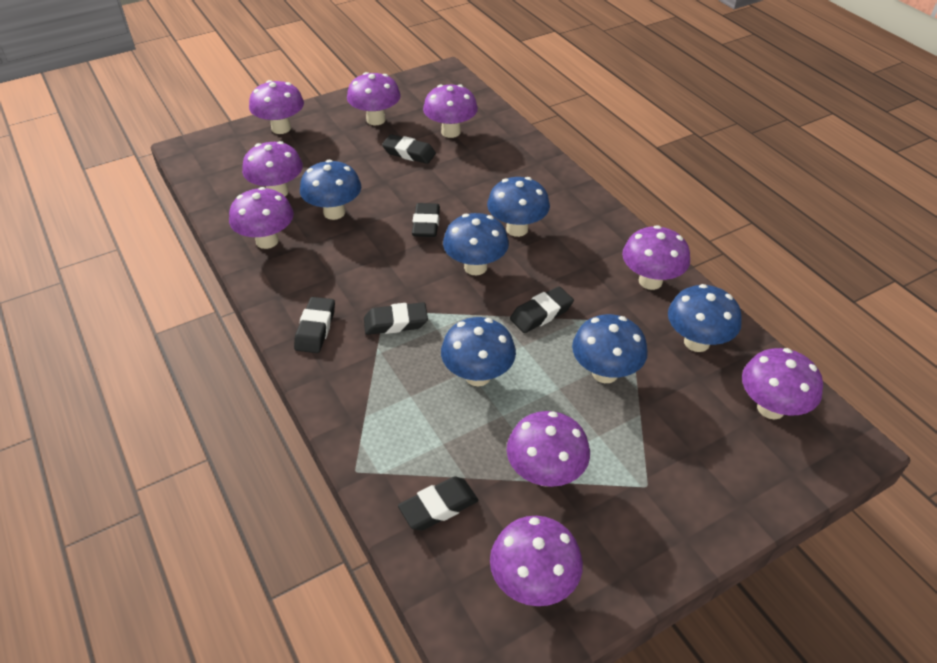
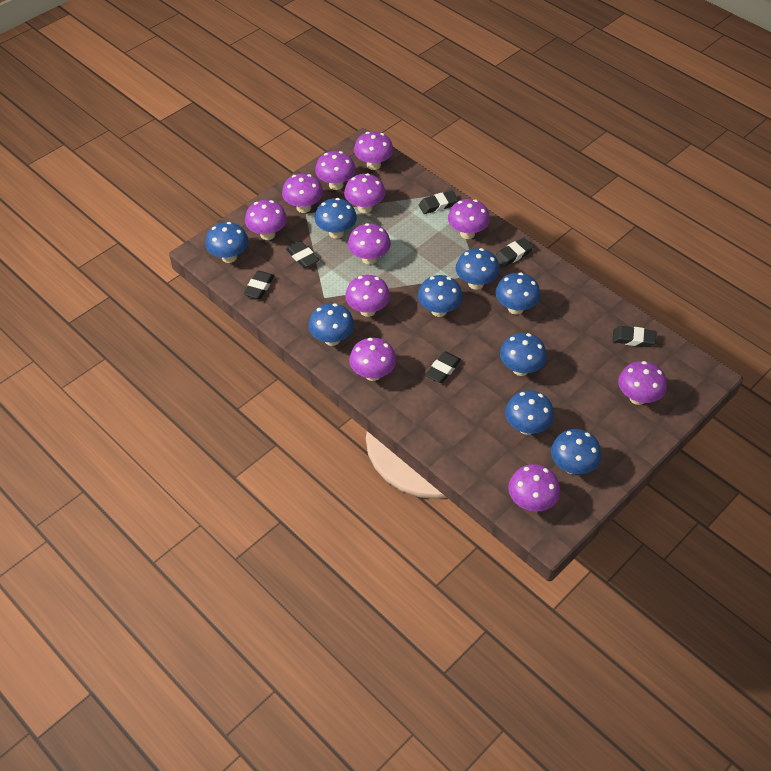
blue mushroom: 6 -> 9
purple mushroom: 9 -> 11

